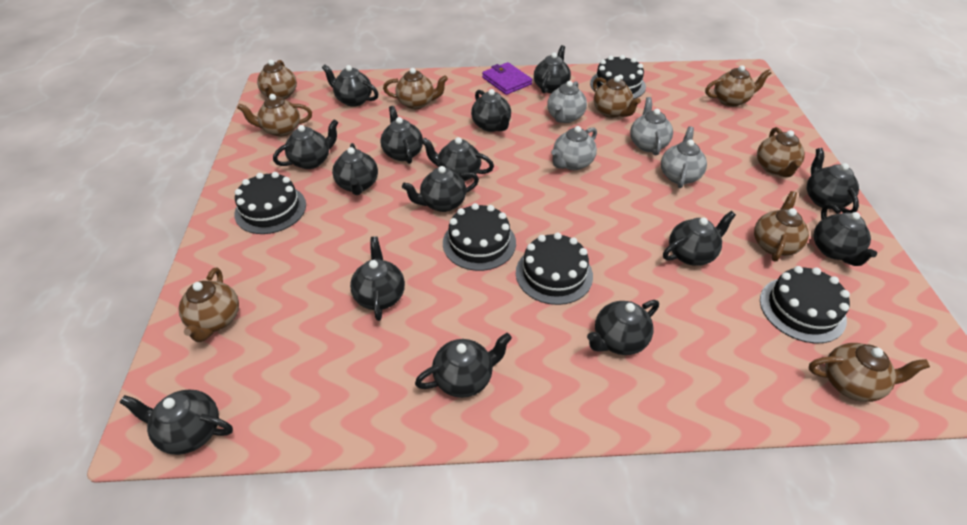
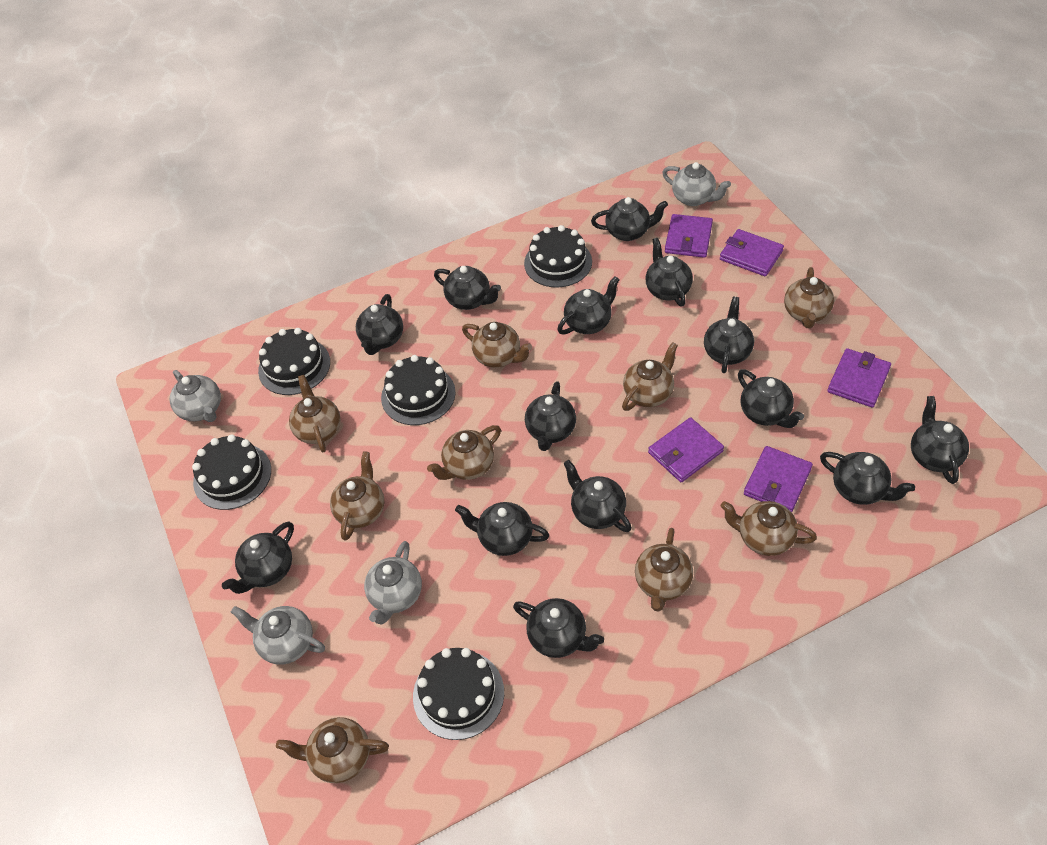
black teapot: 15 -> 14
purple wallet: 1 -> 5

